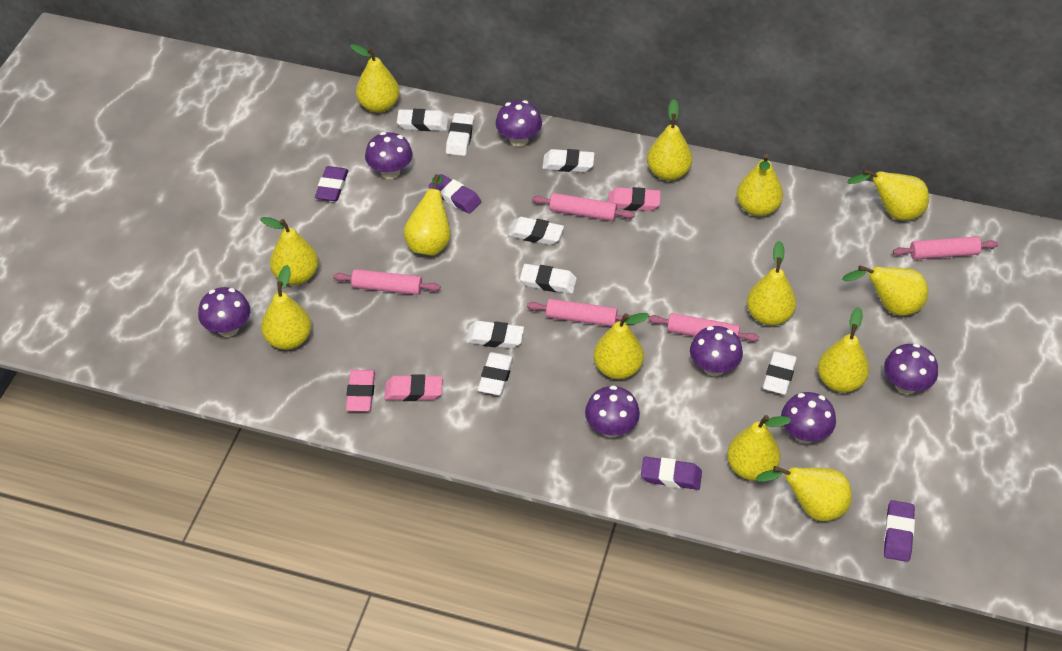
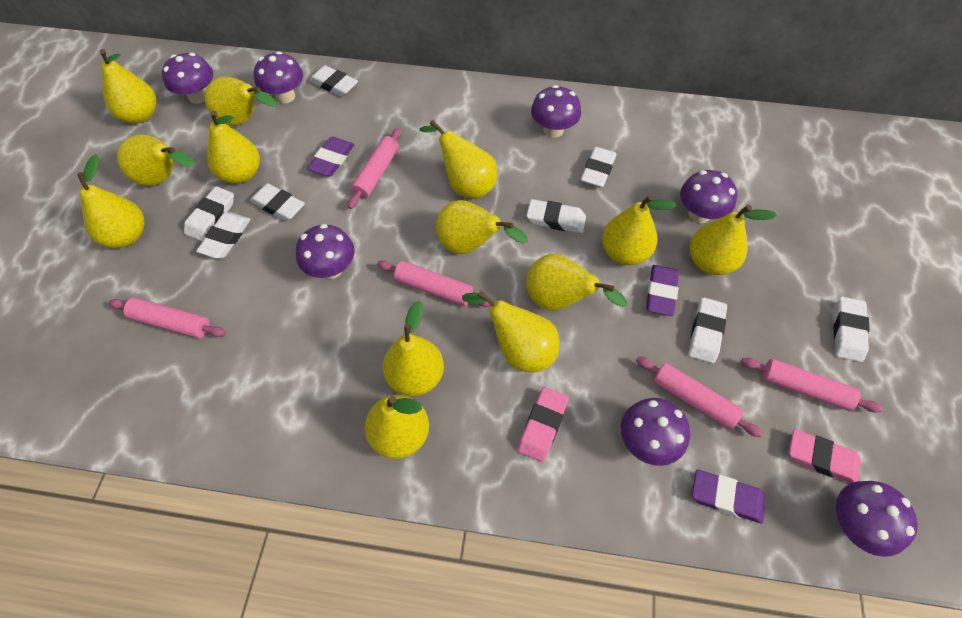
pink eraser: 3 -> 2
purple eraser: 4 -> 3

